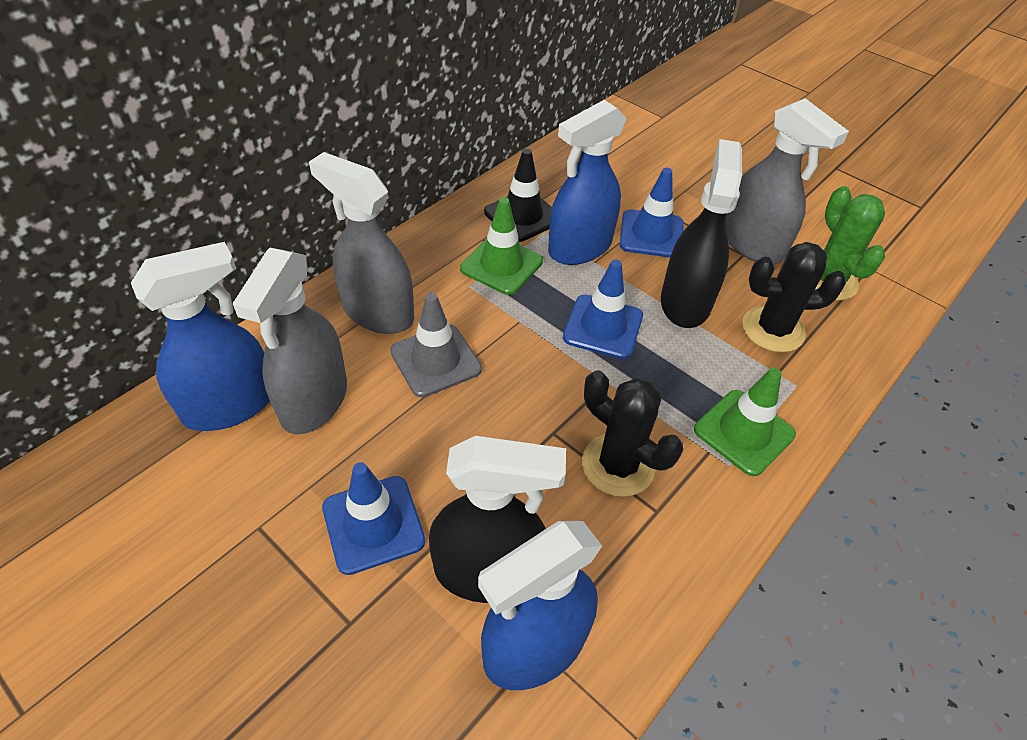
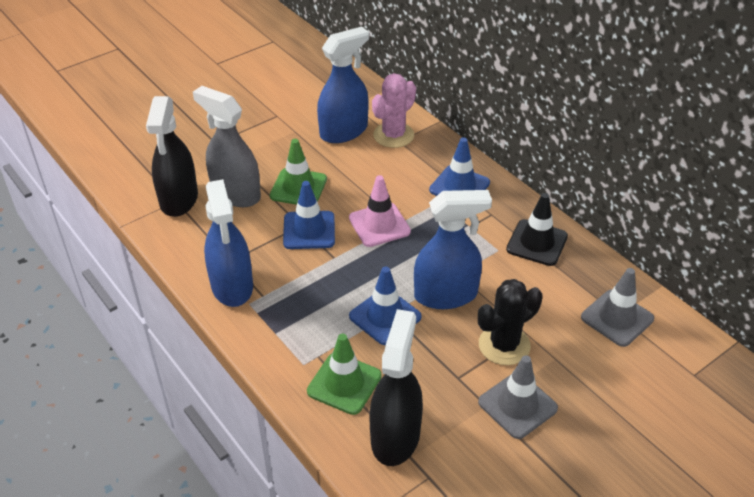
black cactus: 2 -> 1
green cactus: 1 -> 0
grey spray bottle: 3 -> 1
grey traffic cone: 1 -> 2
pink cactus: 0 -> 1
pink traffic cone: 0 -> 1

